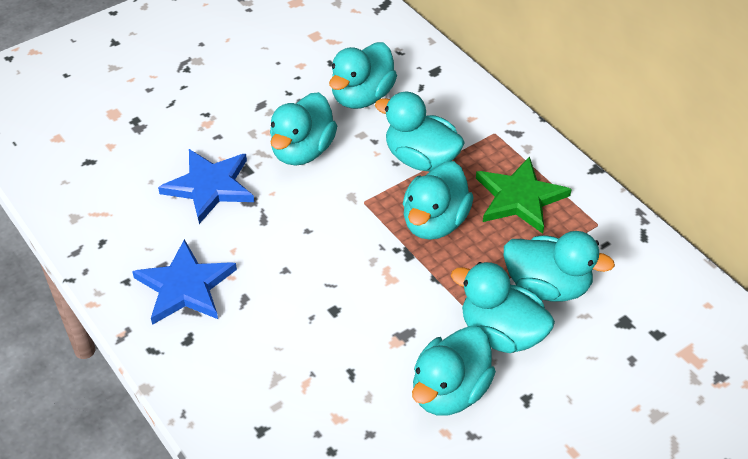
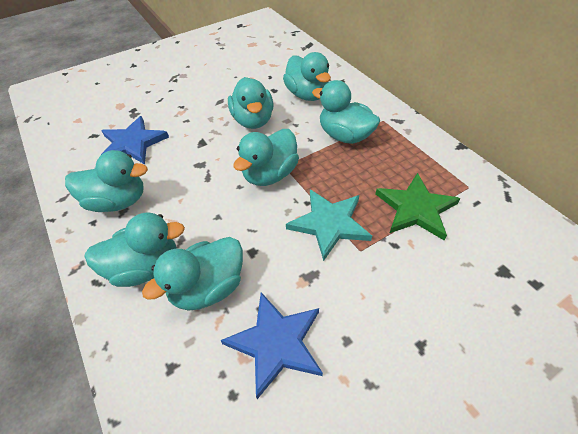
turquoise star: 0 -> 1

